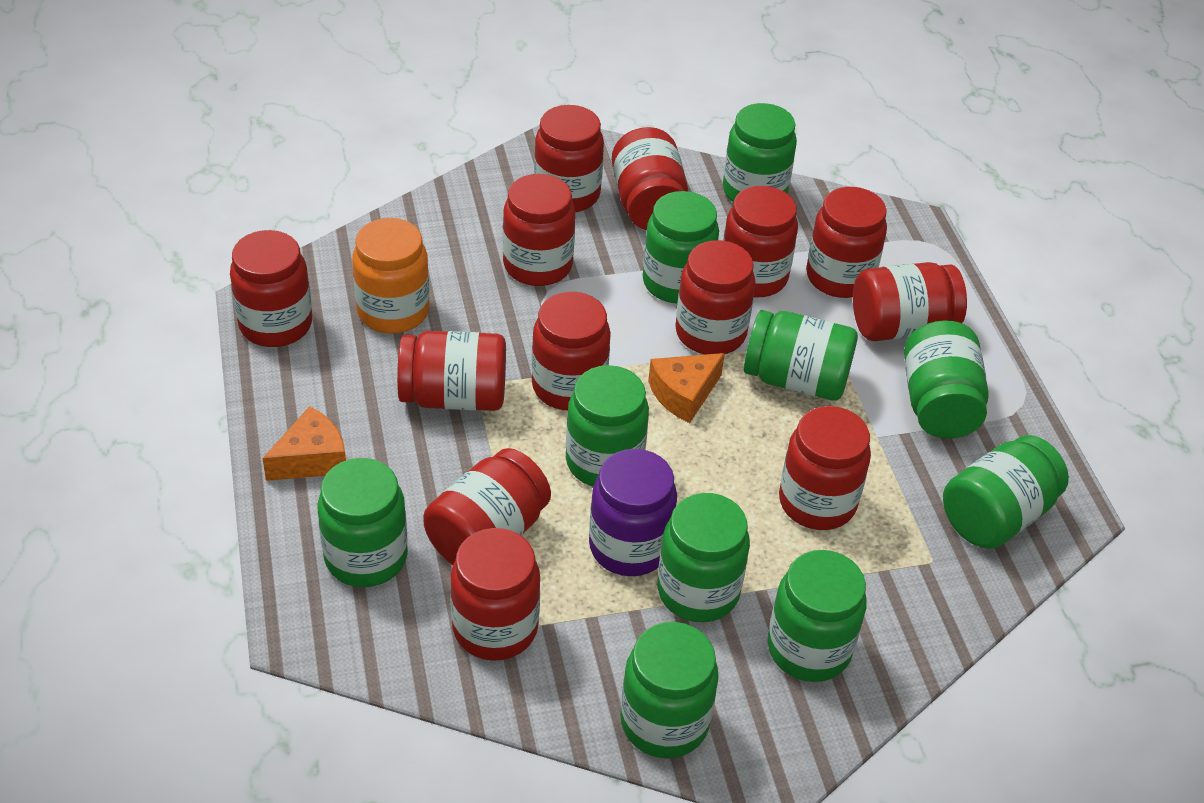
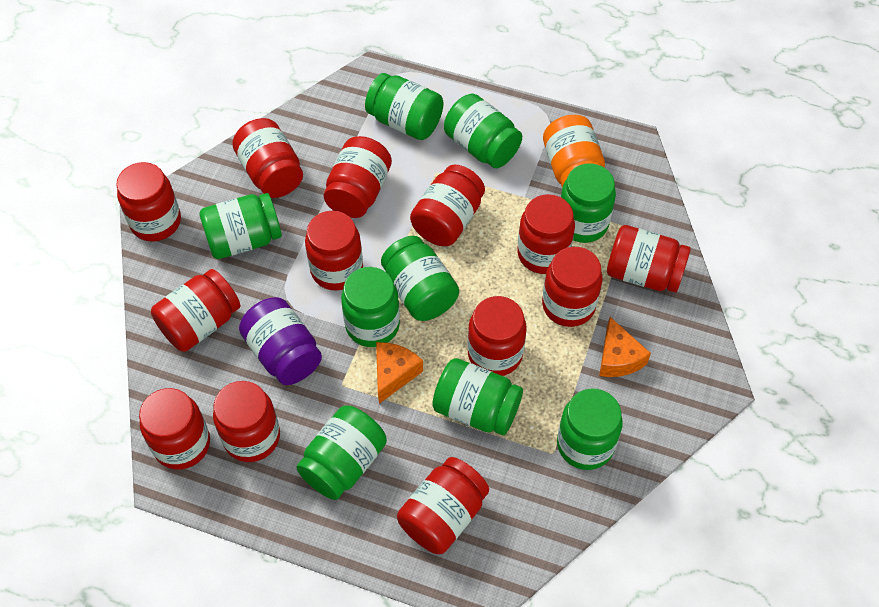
green jar: 10 -> 9

